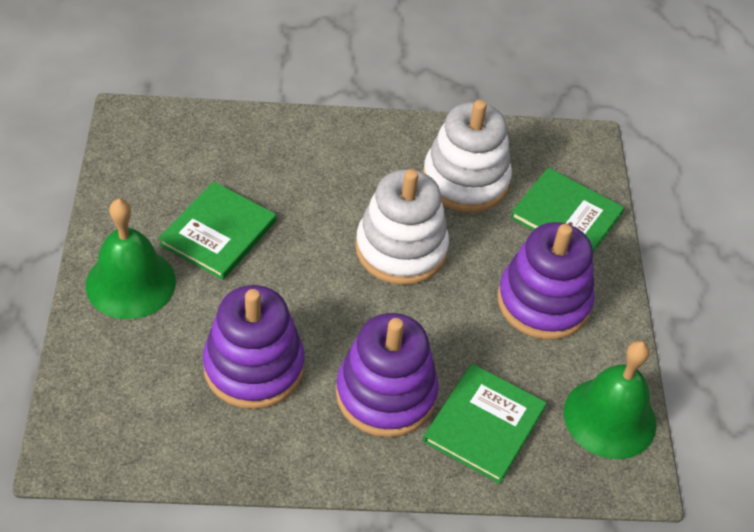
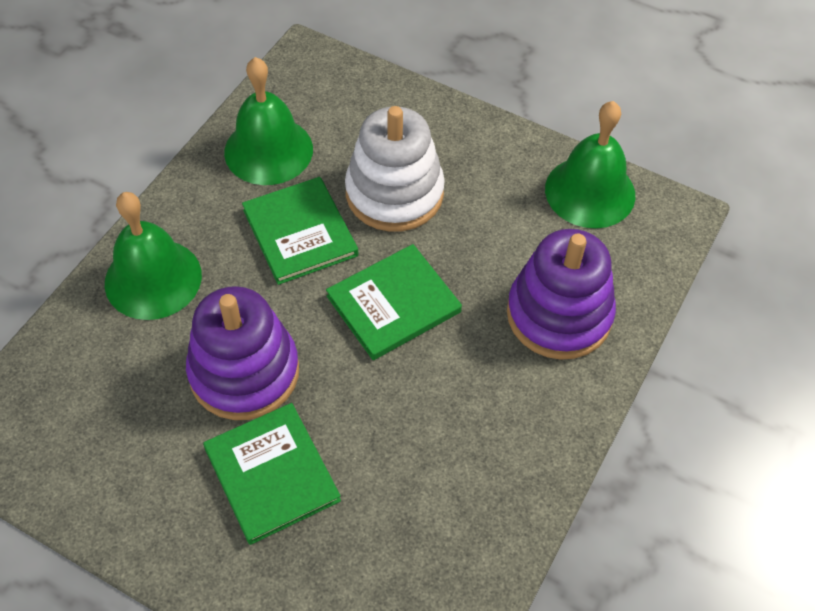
green bell: 2 -> 3
purple stacking toy: 3 -> 2
white stacking toy: 2 -> 1

